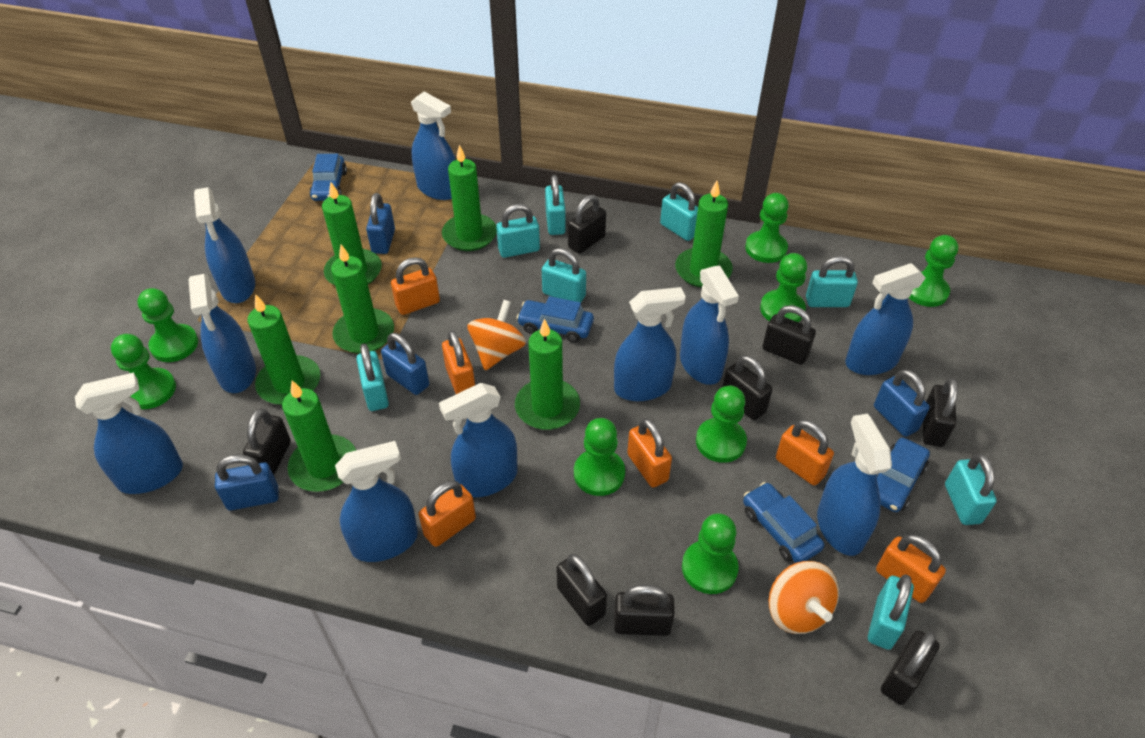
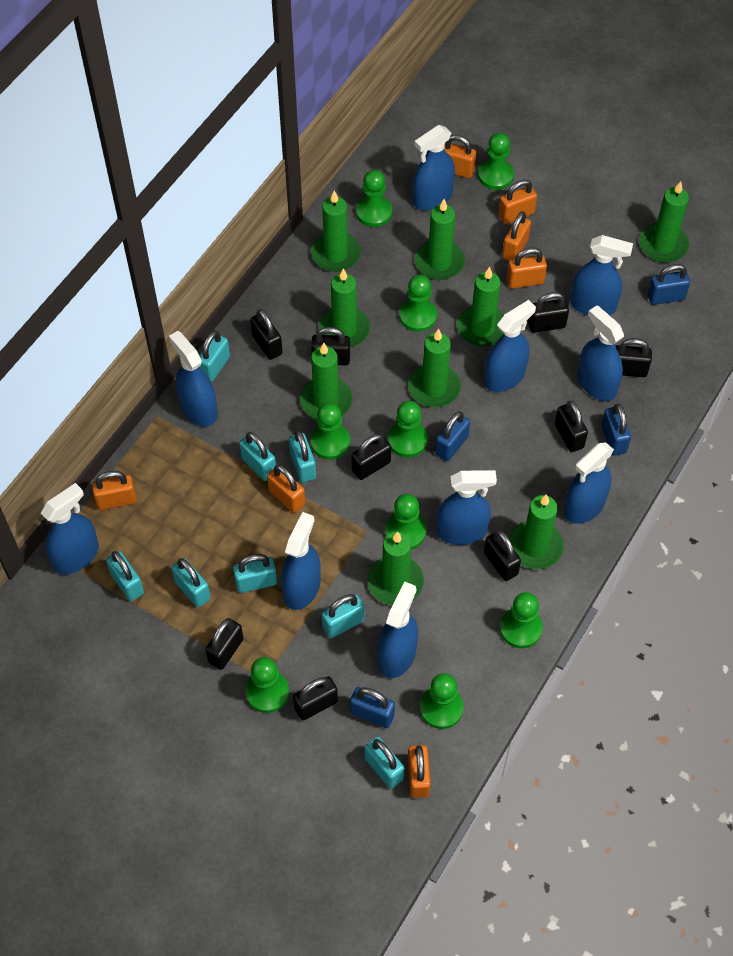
black padlock: 8 -> 9
blue car: 4 -> 0
green candle: 7 -> 9
green pawn: 8 -> 9
orange padlock: 6 -> 7
orange spinning top: 2 -> 0

